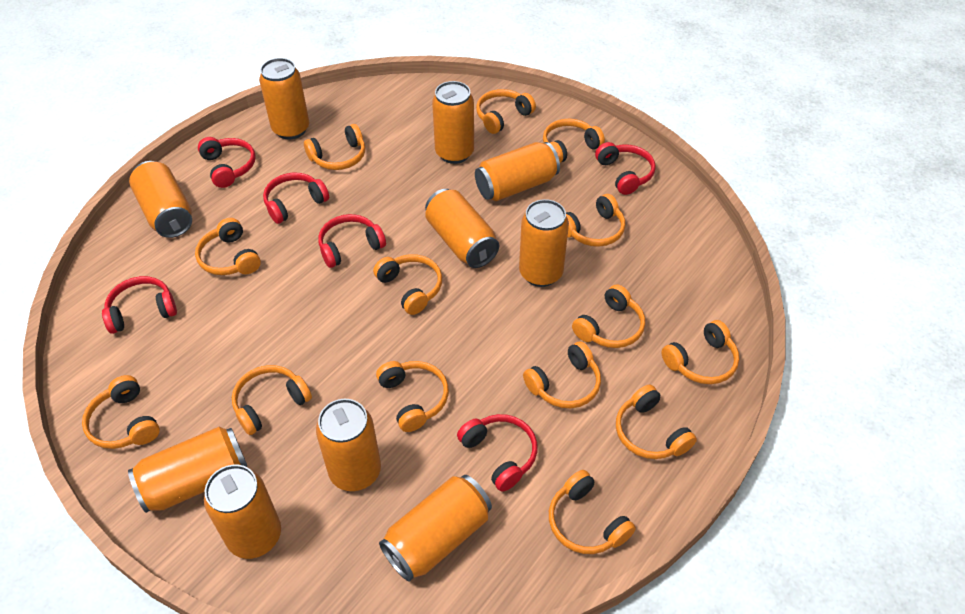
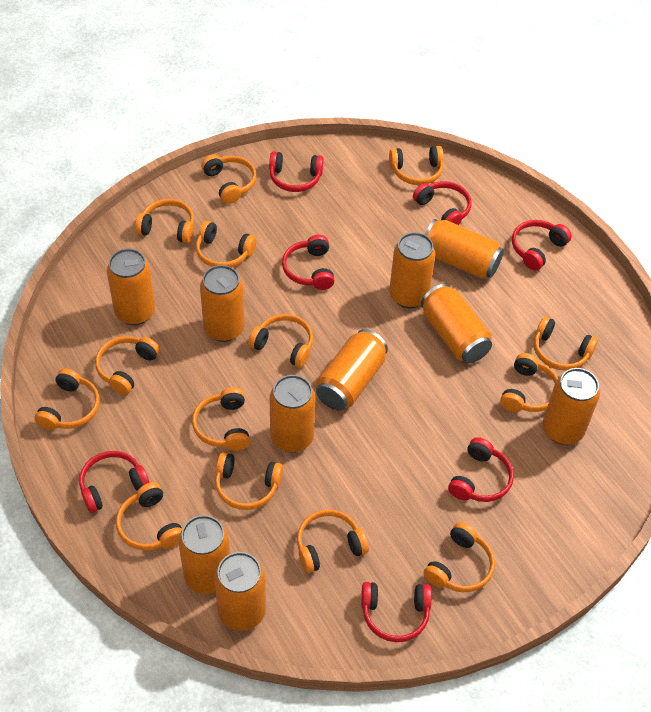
red headphones: 6 -> 7

